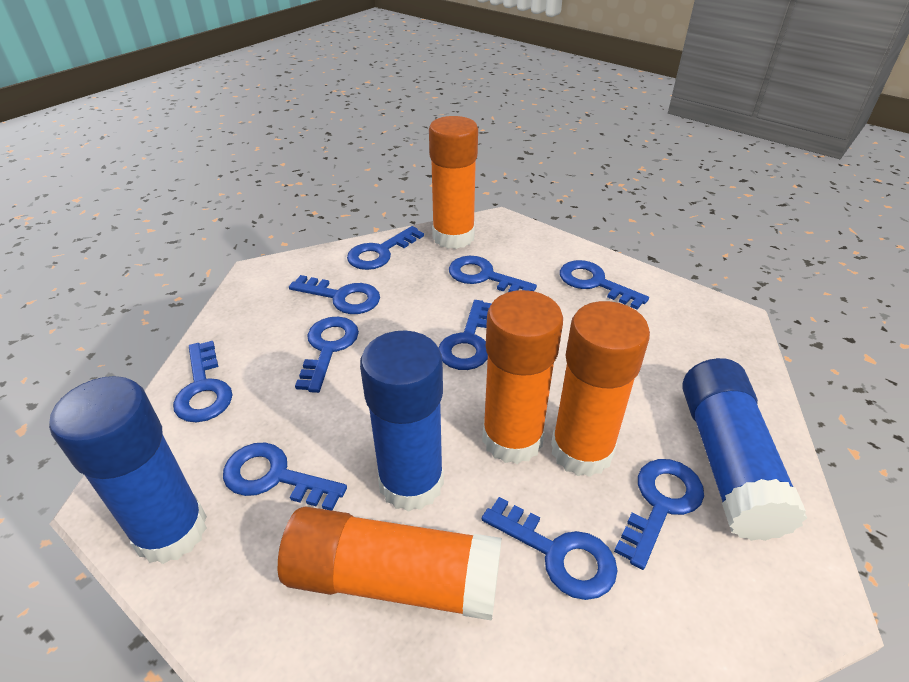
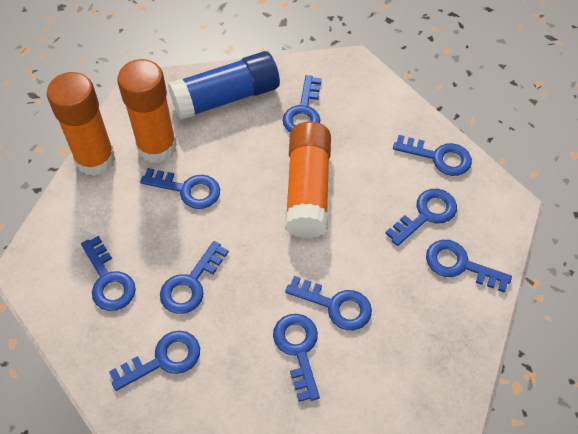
blue glue stick: 3 -> 1
orange glue stick: 4 -> 3

